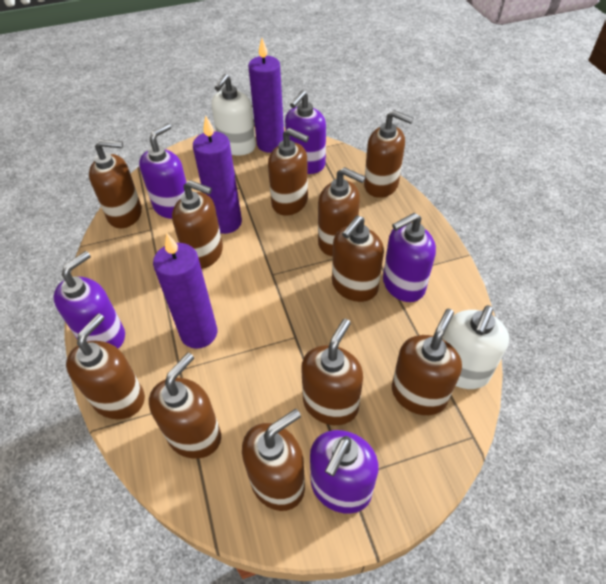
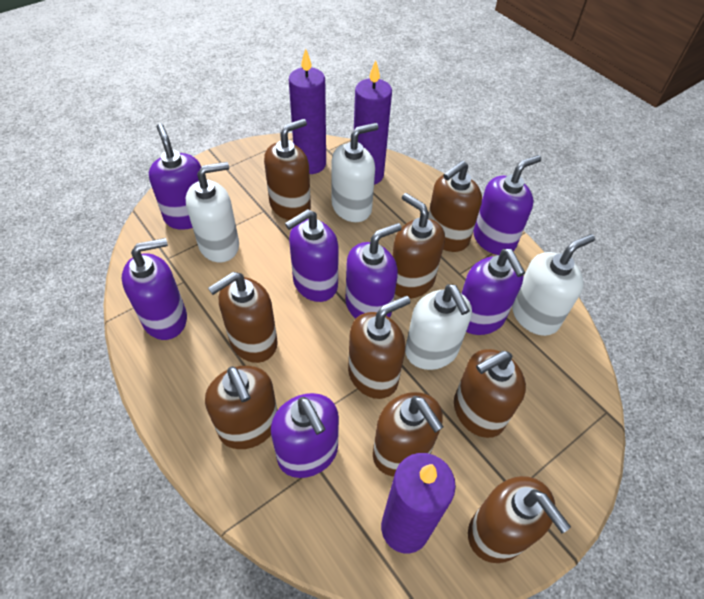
brown soap dispenser: 11 -> 9
purple soap dispenser: 5 -> 7
white soap dispenser: 2 -> 4

